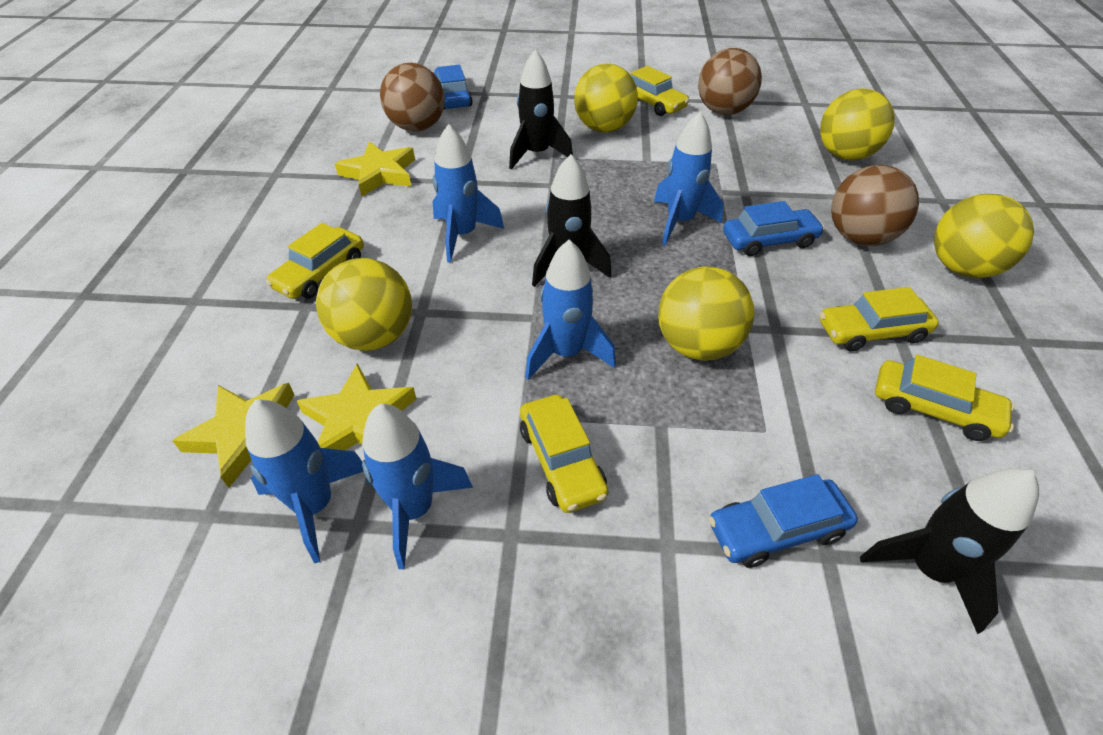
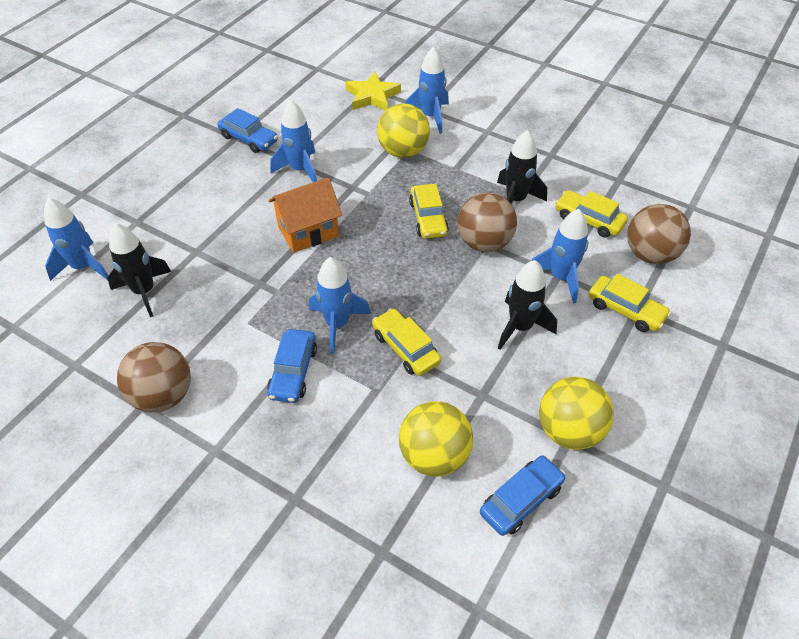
orange house: 0 -> 1
yellow ball: 5 -> 3
yellow car: 5 -> 4
yellow star: 3 -> 1

